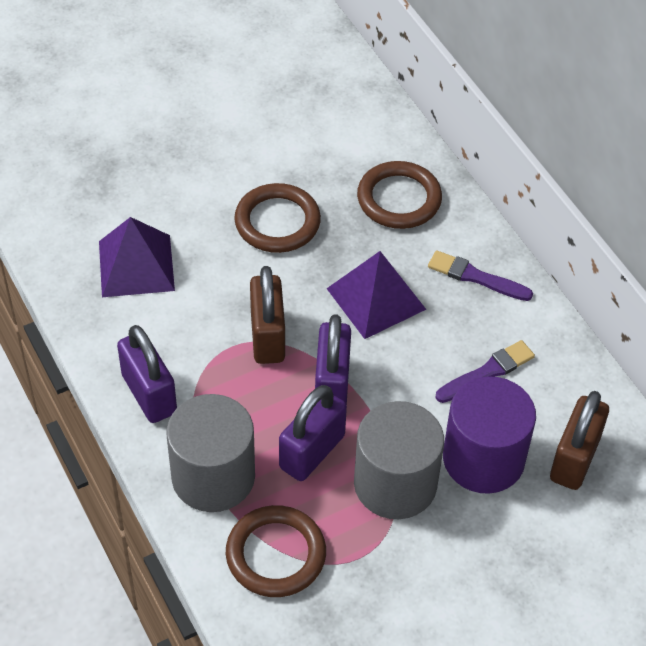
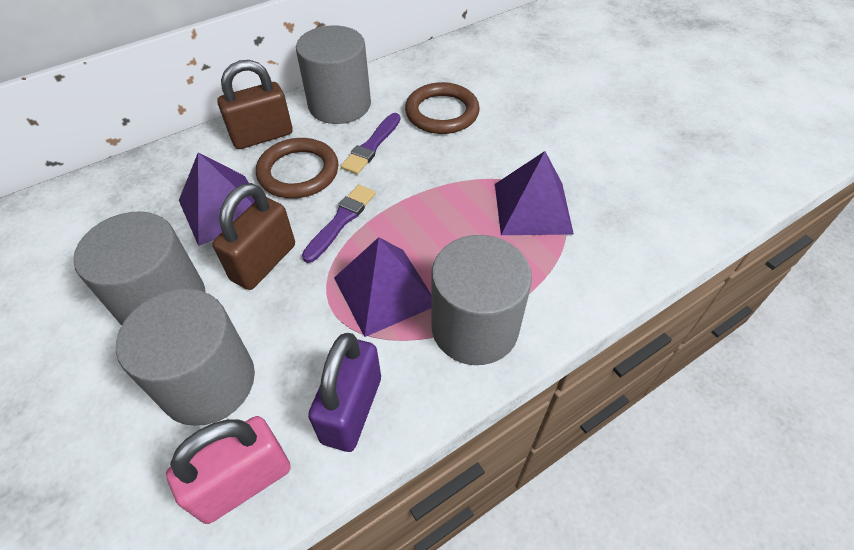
brown ring: 3 -> 2
grey cylinder: 2 -> 4
pink padlock: 0 -> 1
purple cylinder: 1 -> 0
purple padlock: 3 -> 1
purple pyramid: 2 -> 3

